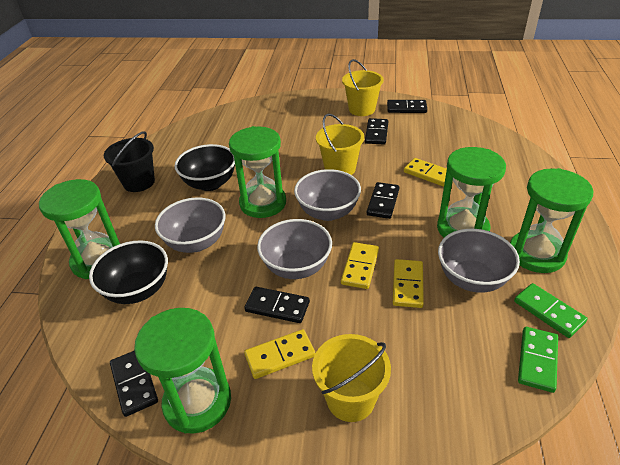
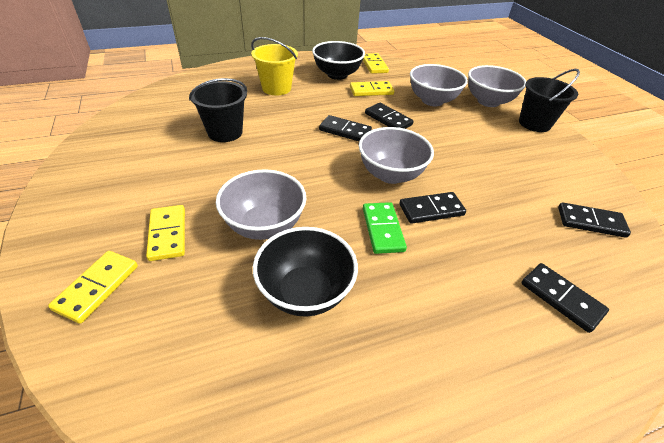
black bucket: 1 -> 2
green domino: 2 -> 1
green hourglass: 5 -> 0
yellow bucket: 3 -> 1

